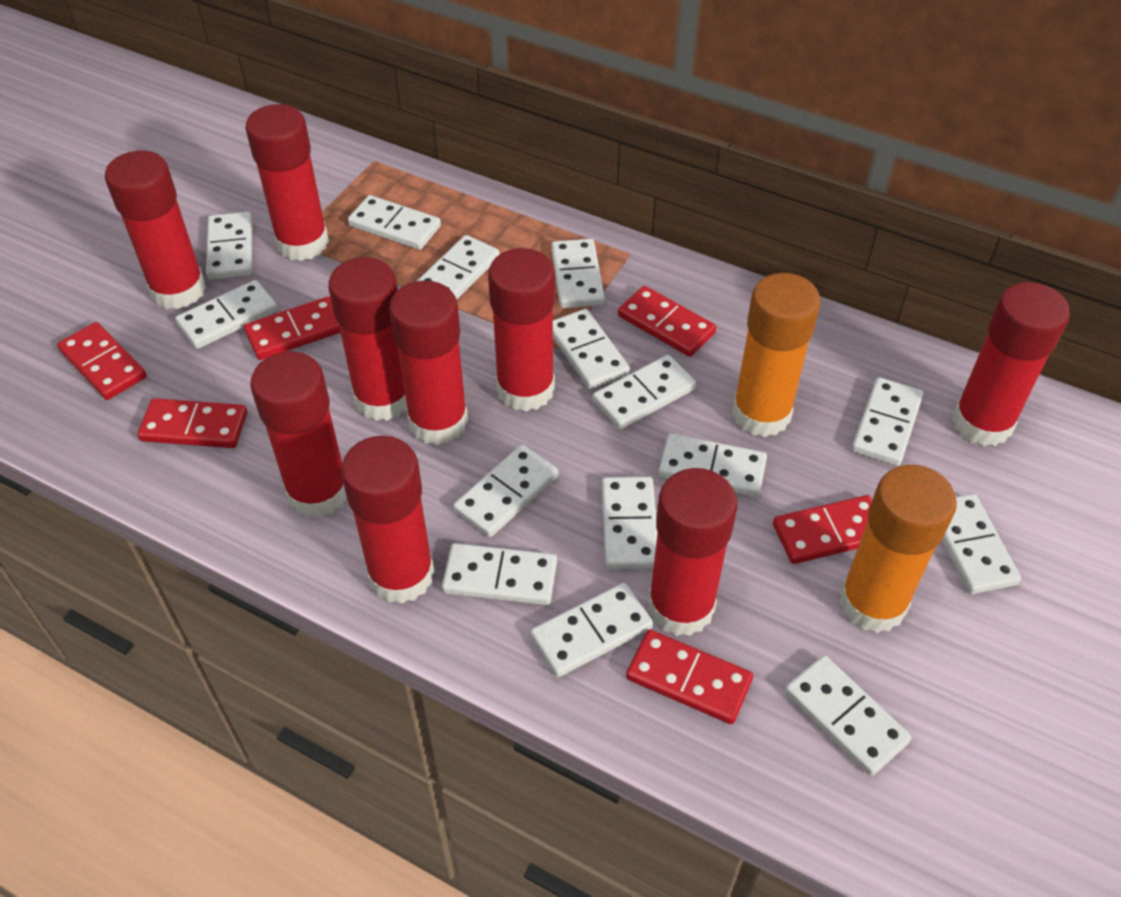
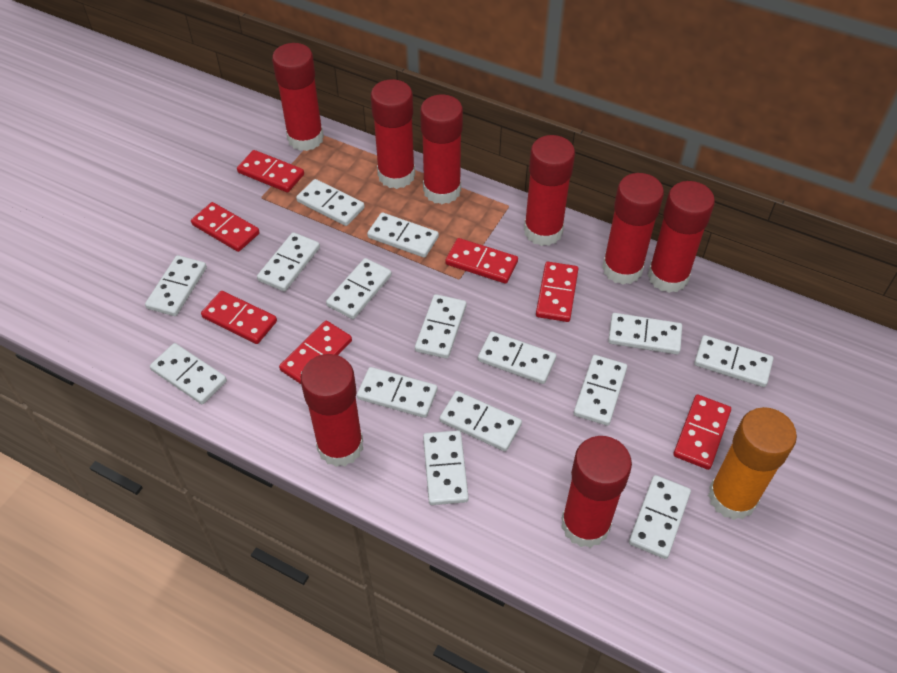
orange glue stick: 2 -> 1
red domino: 6 -> 7
red glue stick: 9 -> 8

